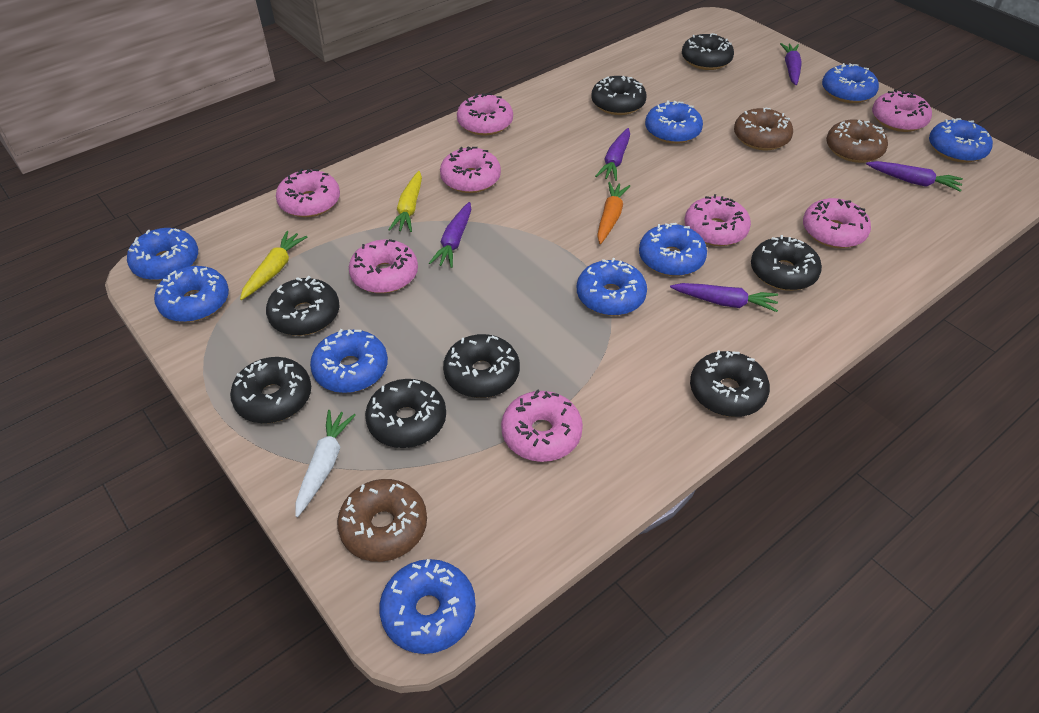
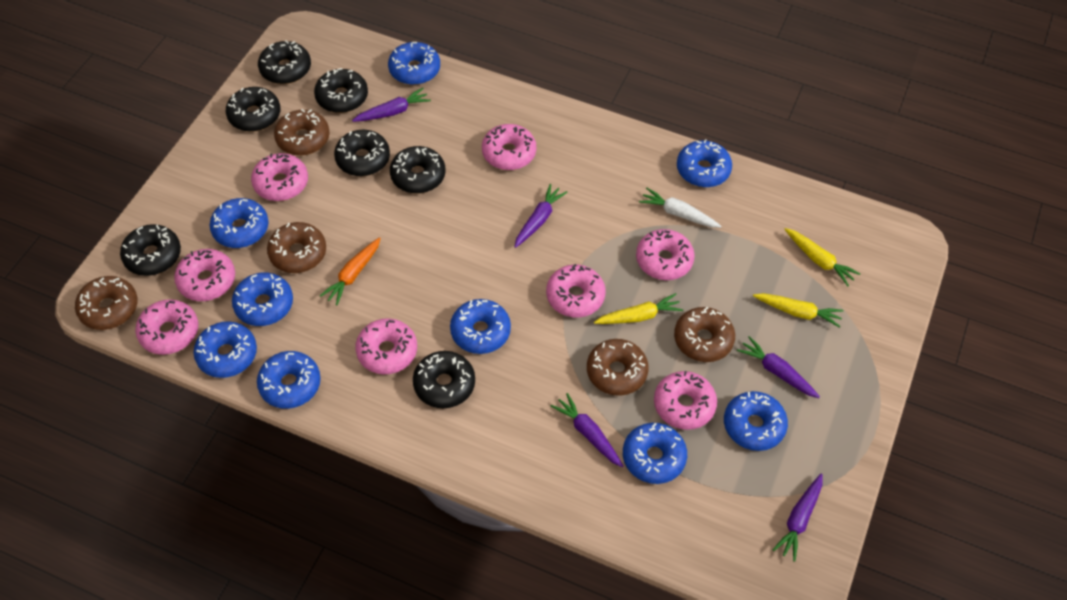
black donut: 8 -> 7
brown donut: 3 -> 5
yellow carrot: 2 -> 3

